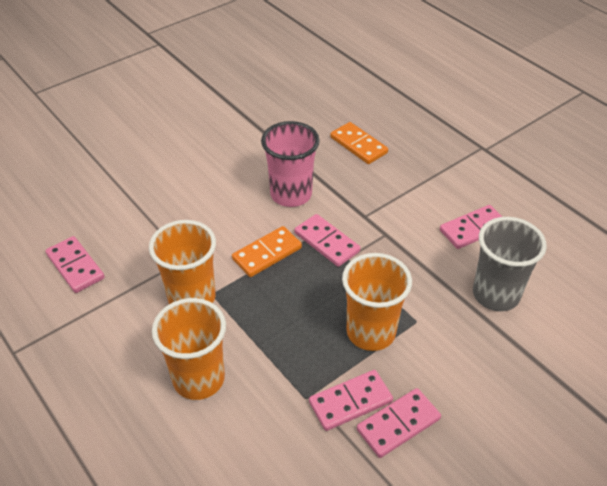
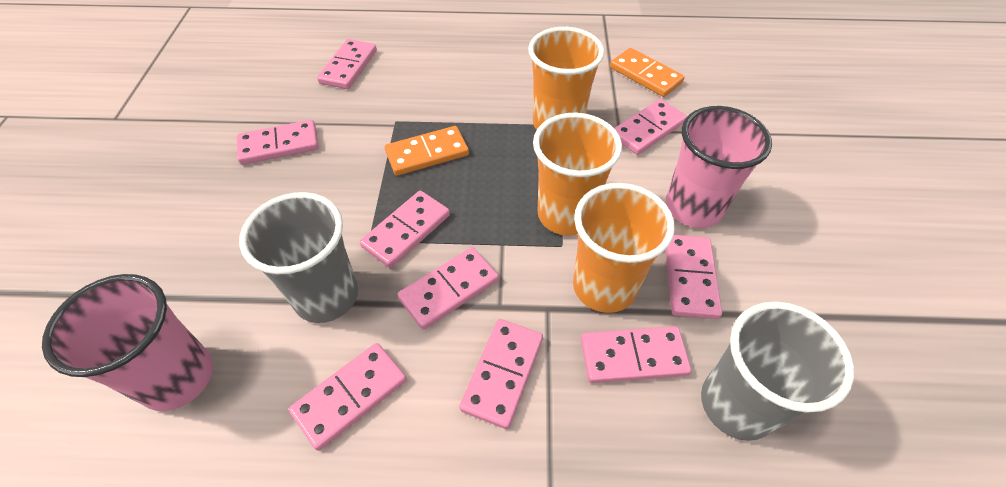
grey cup: 1 -> 2
pink cup: 1 -> 2
pink domino: 5 -> 9

